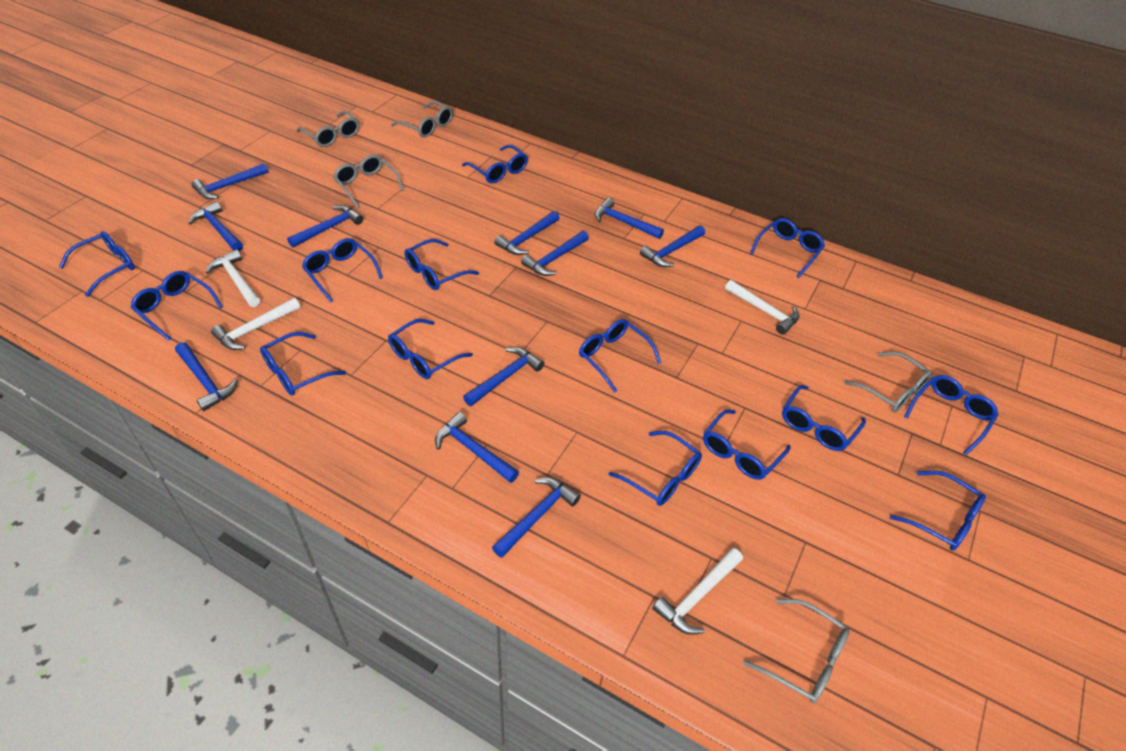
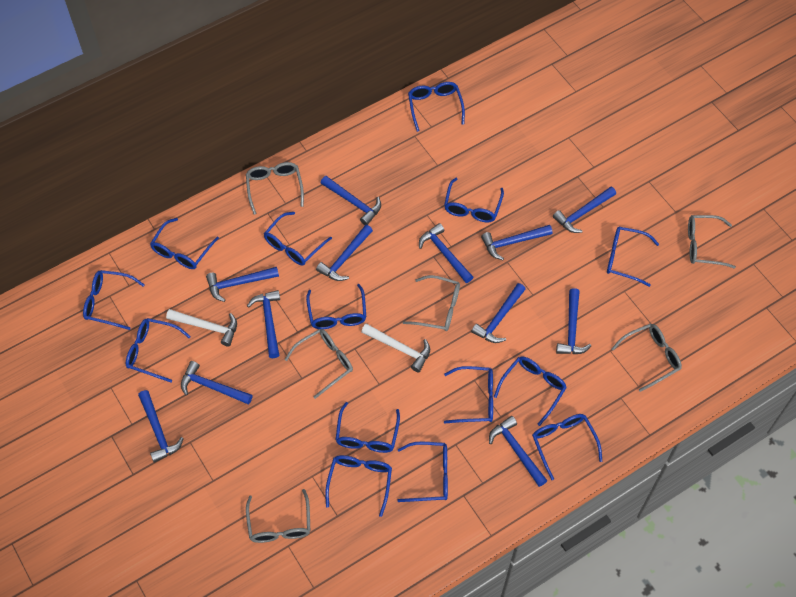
blue hammer: 11 -> 12
grey glasses: 5 -> 6
white hammer: 4 -> 2

